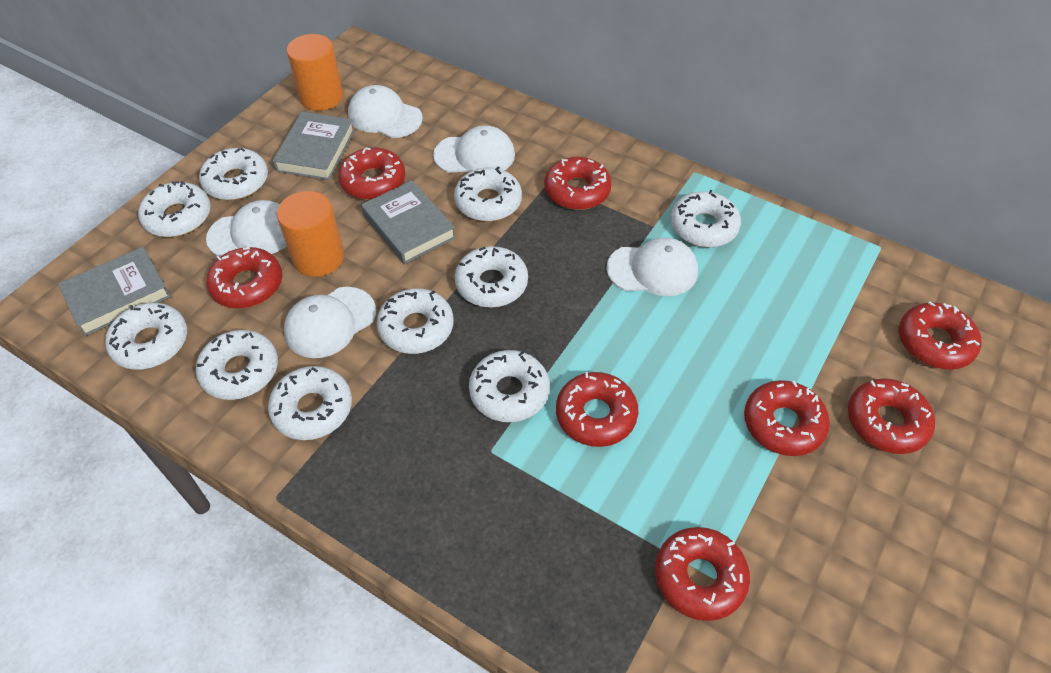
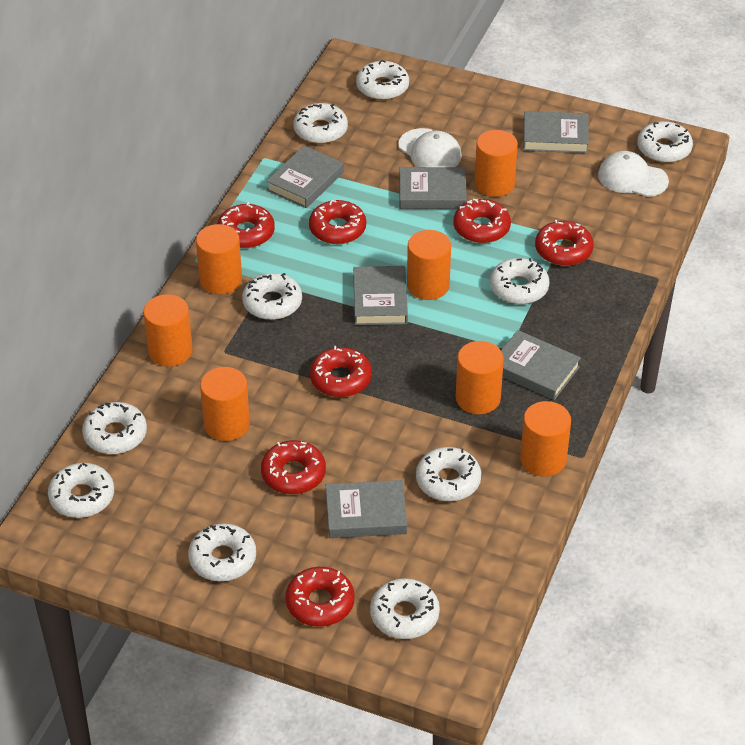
grey book: 3 -> 6
orange cylinder: 2 -> 7
red donut: 8 -> 7
white cap: 5 -> 2

